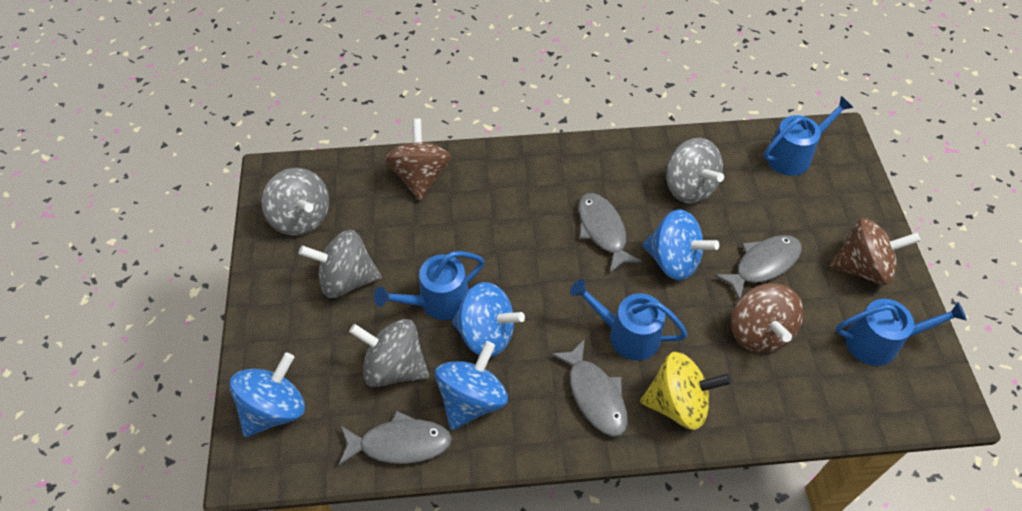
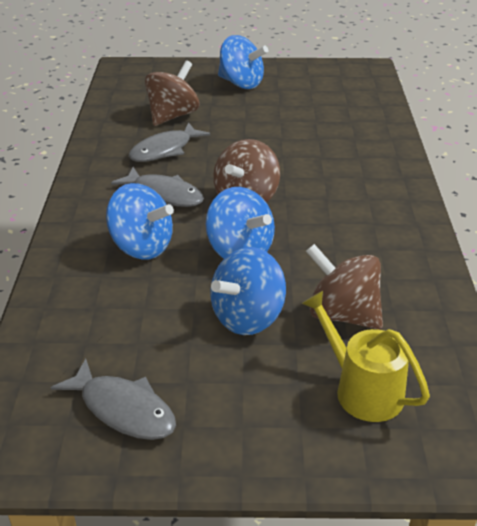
blue watering can: 4 -> 0
grey fish: 4 -> 3
grey spinning top: 4 -> 0
yellow spinning top: 1 -> 0
yellow watering can: 0 -> 1

